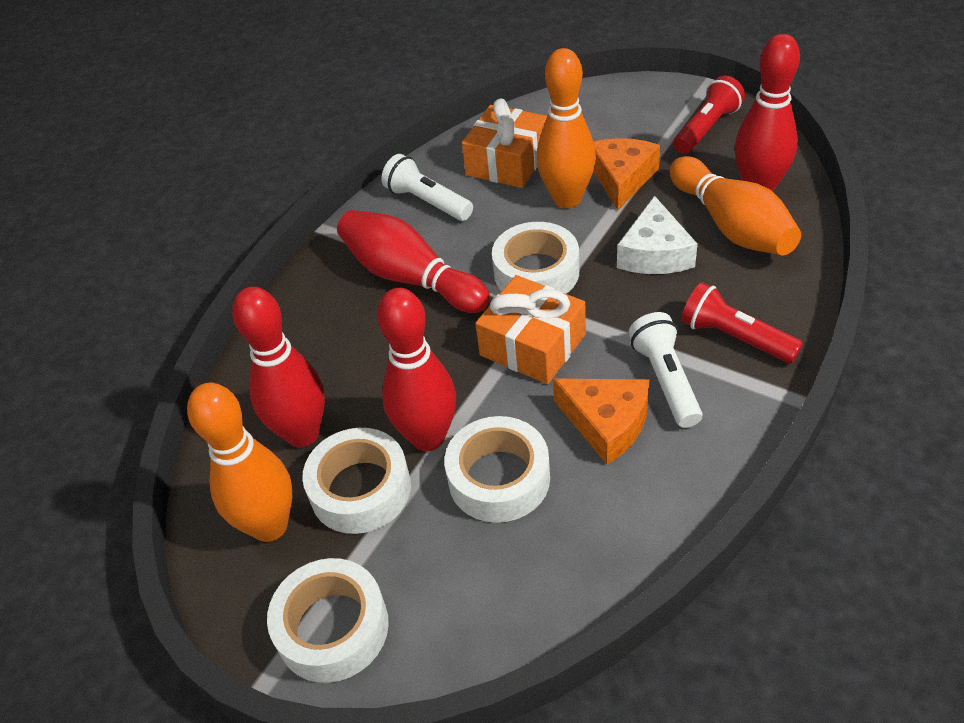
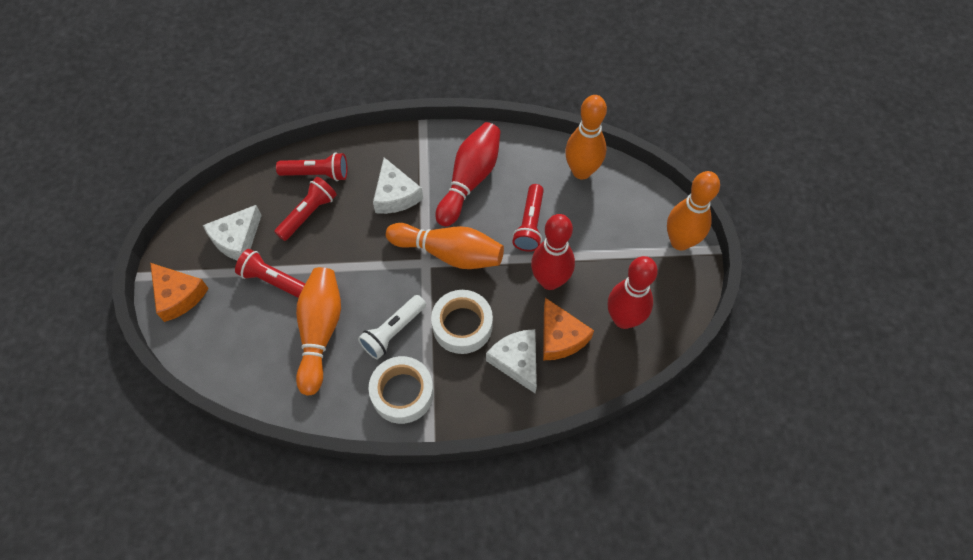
orange bowling pin: 3 -> 4
orange gift: 2 -> 0
red bowling pin: 4 -> 3
red flashlight: 2 -> 4
white cheese: 1 -> 3
white flashlight: 2 -> 1
white tape: 4 -> 2

